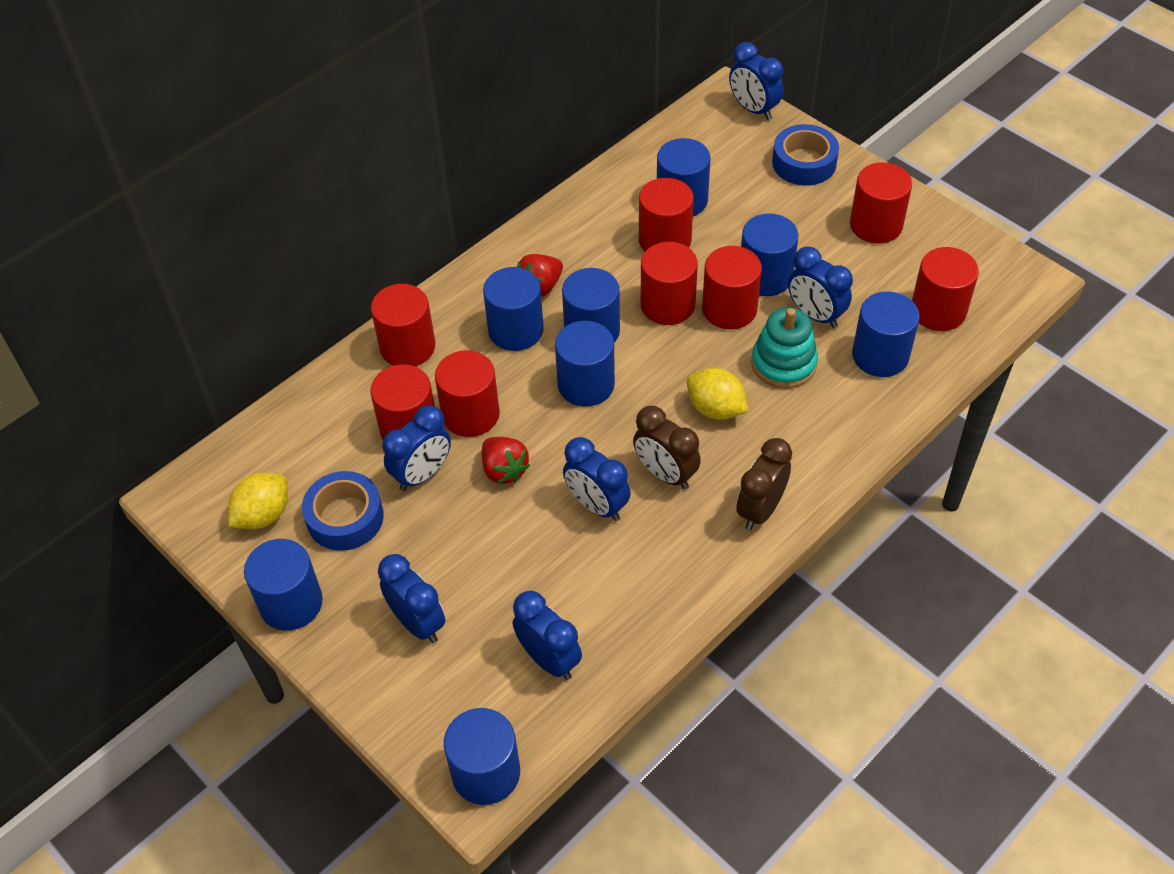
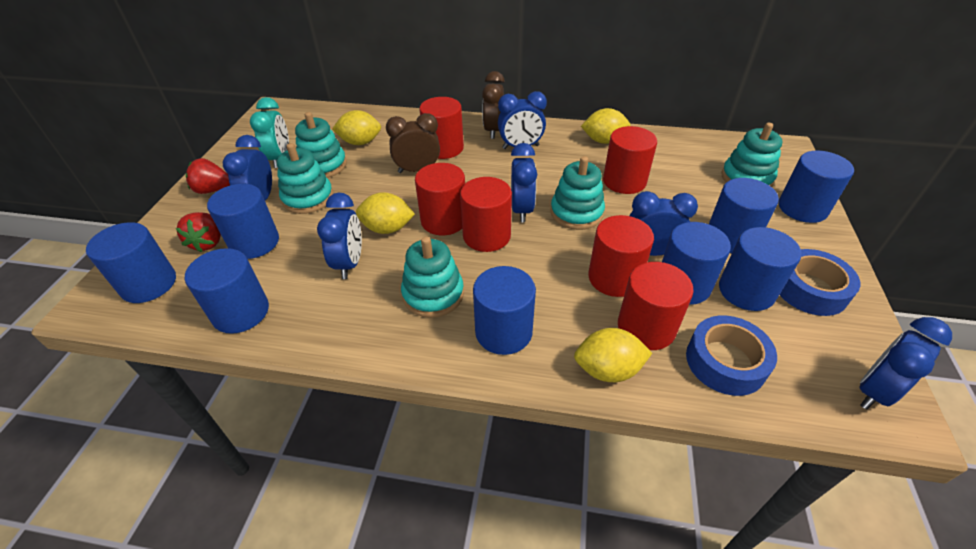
red cylinder: 8 -> 6
turquoise clock: 0 -> 1
turquoise stacking toy: 1 -> 5
yellow lemon: 2 -> 4

